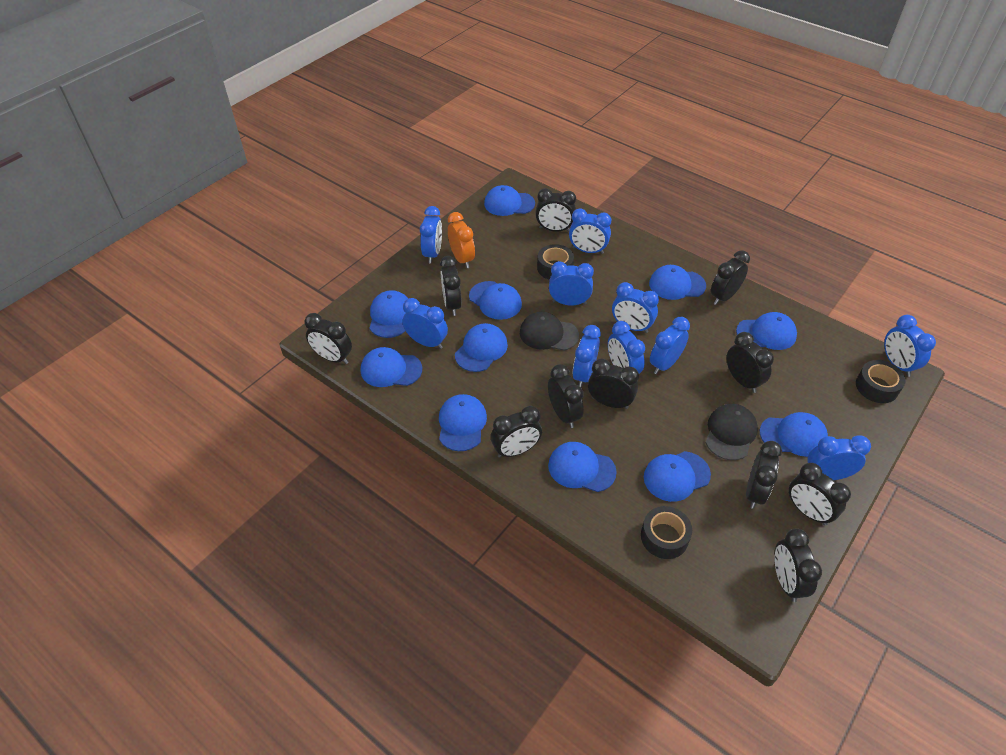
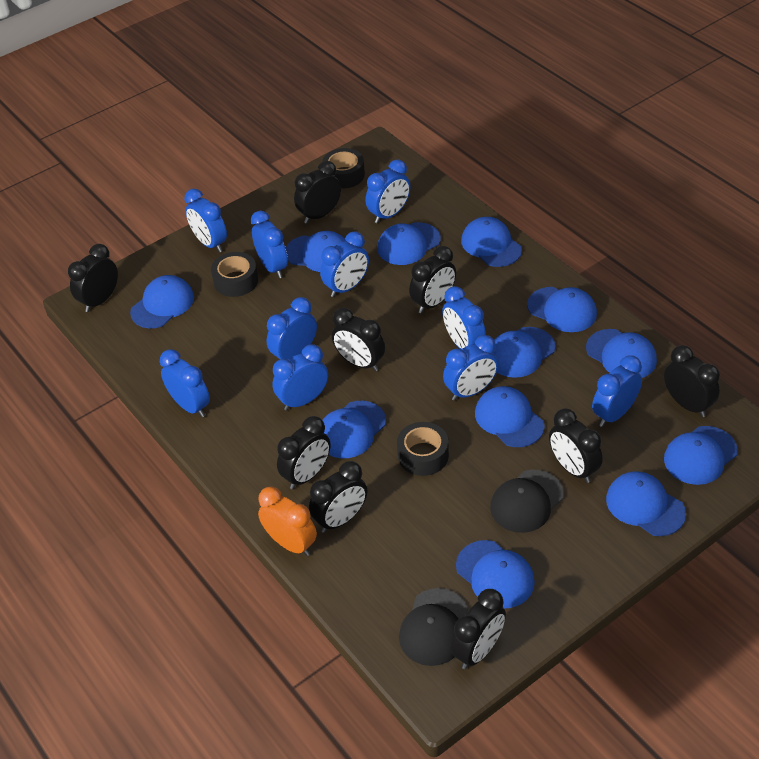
black clock: 11 -> 9
blue cap: 11 -> 12

